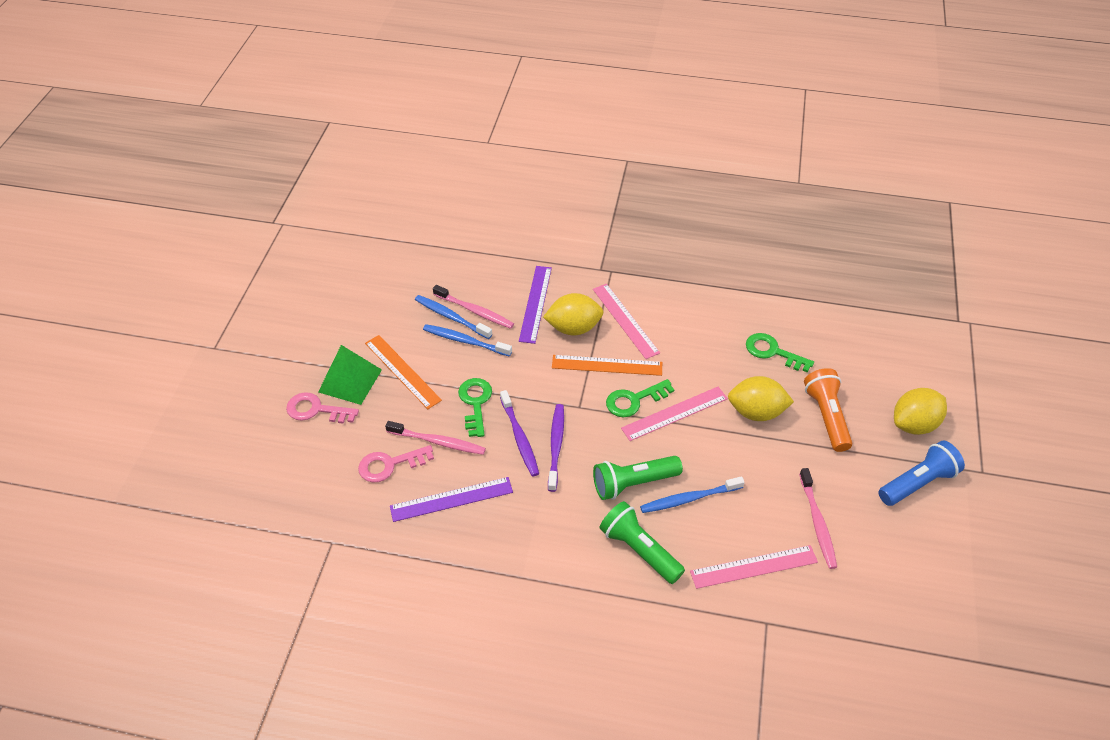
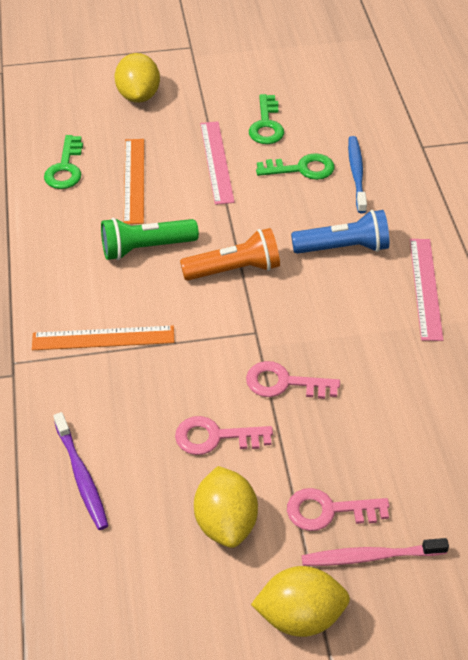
blue toothbrush: 3 -> 1
green flashlight: 2 -> 1
green pyramid: 1 -> 0
pink key: 2 -> 3
pink ruler: 3 -> 2
pink toothbrush: 3 -> 1
purple ruler: 2 -> 0
purple toothbrush: 2 -> 1

